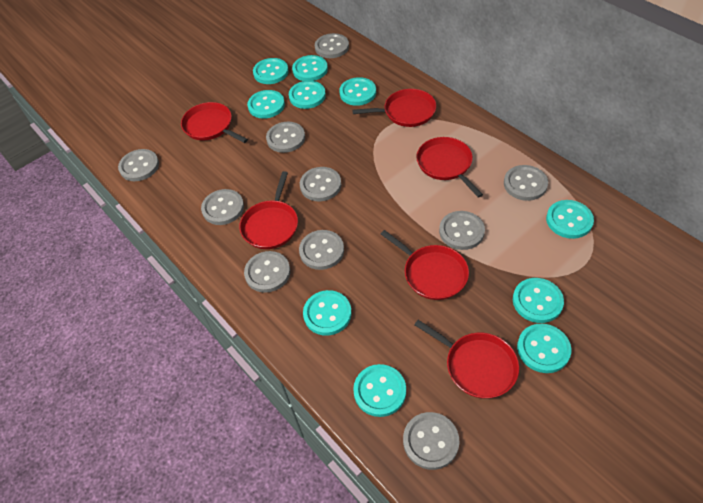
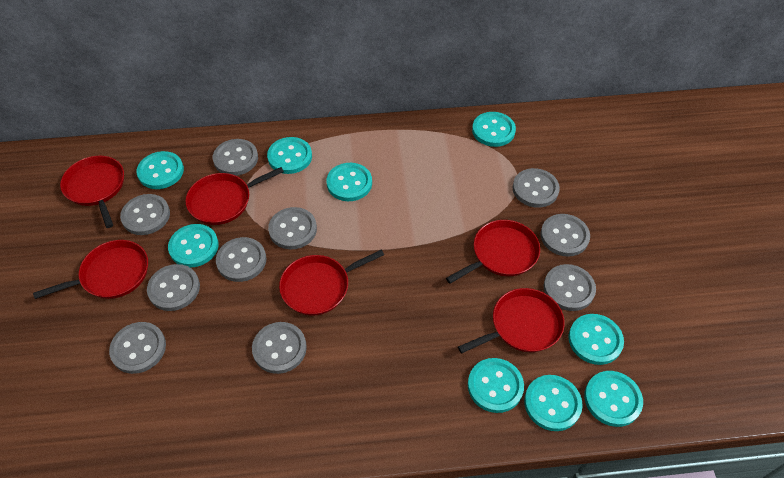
turquoise button: 10 -> 9

